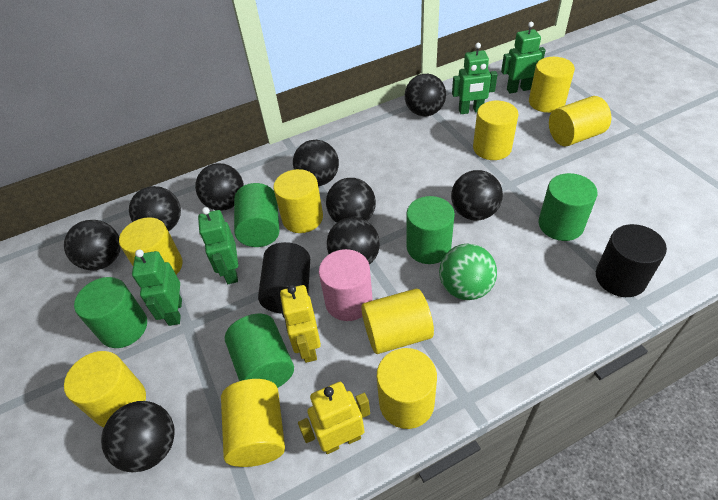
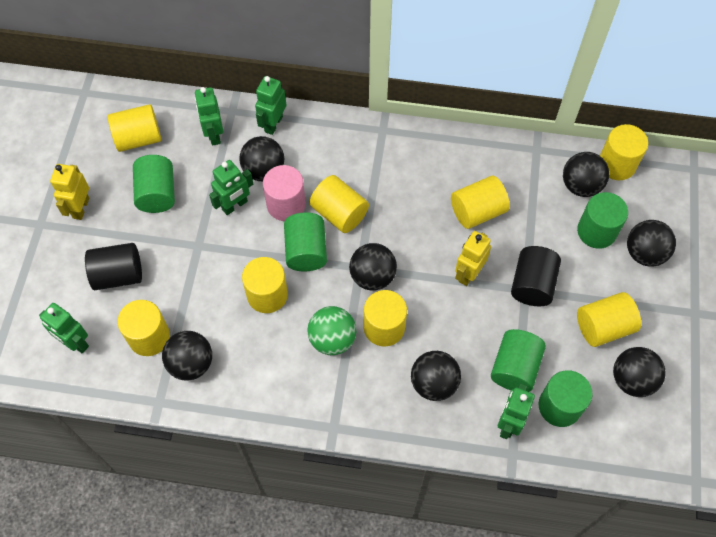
black ball: 9 -> 7
green robot: 4 -> 5
yellow cylinder: 9 -> 8

